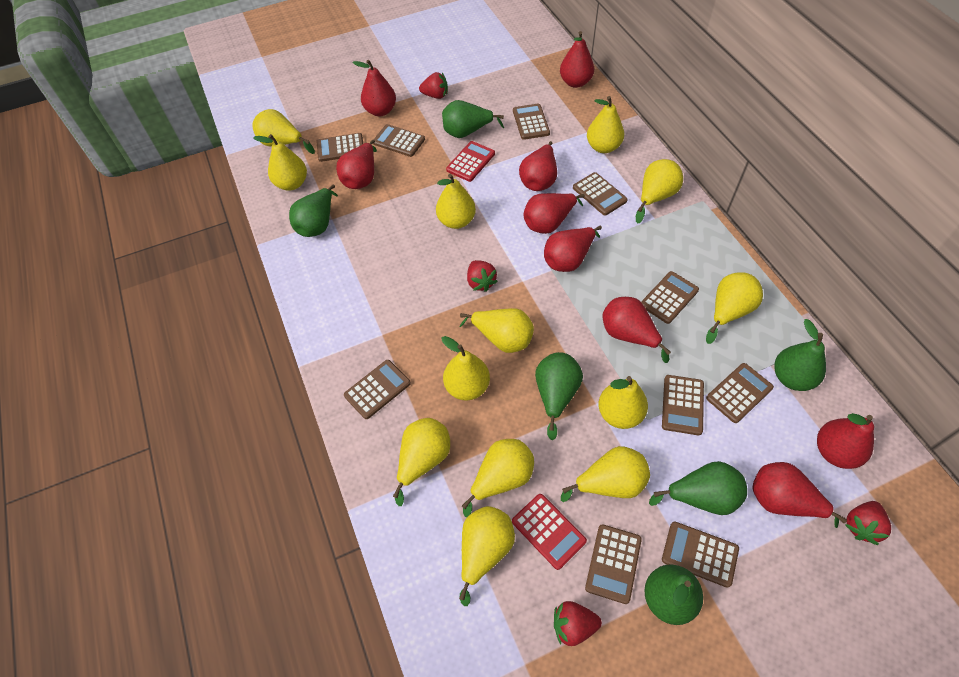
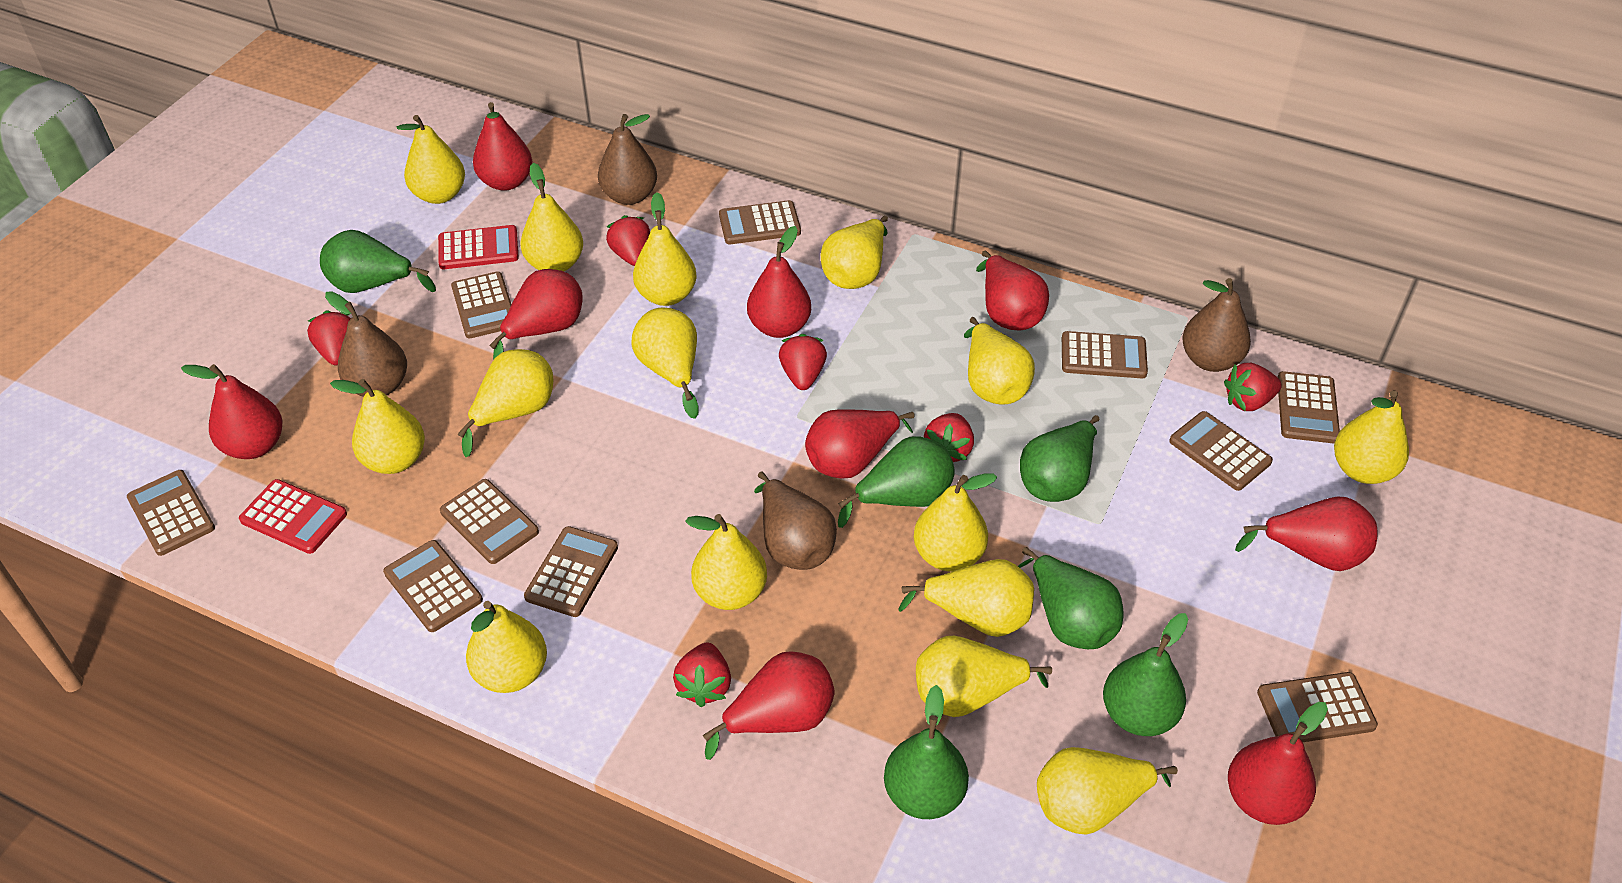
brown pear: 0 -> 4
red strawberry: 4 -> 6
yellow pear: 13 -> 15

